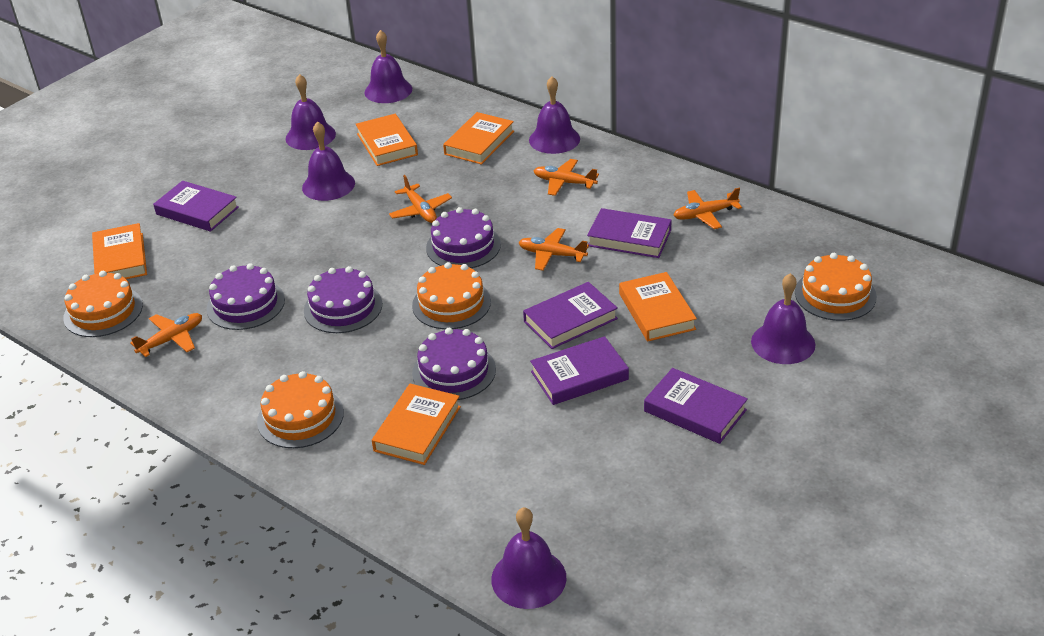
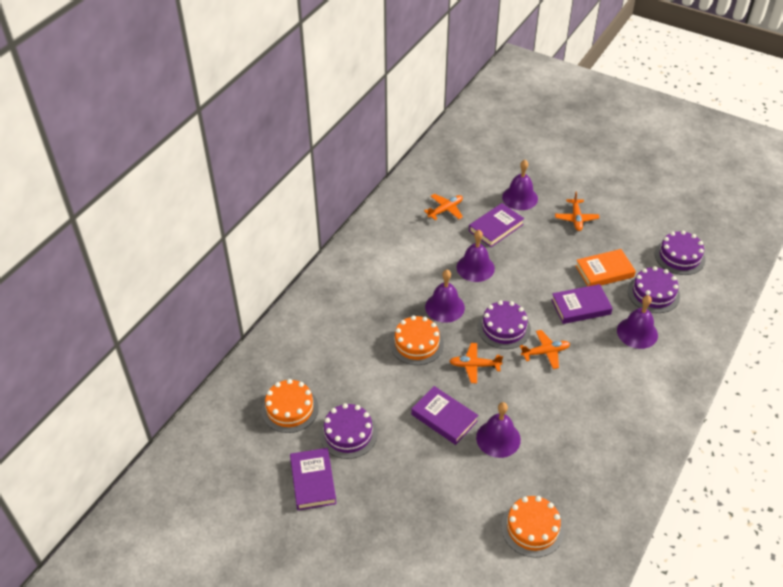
orange book: 5 -> 1
orange cake: 4 -> 3
orange plane: 5 -> 4
purple bell: 6 -> 5
purple book: 5 -> 4

